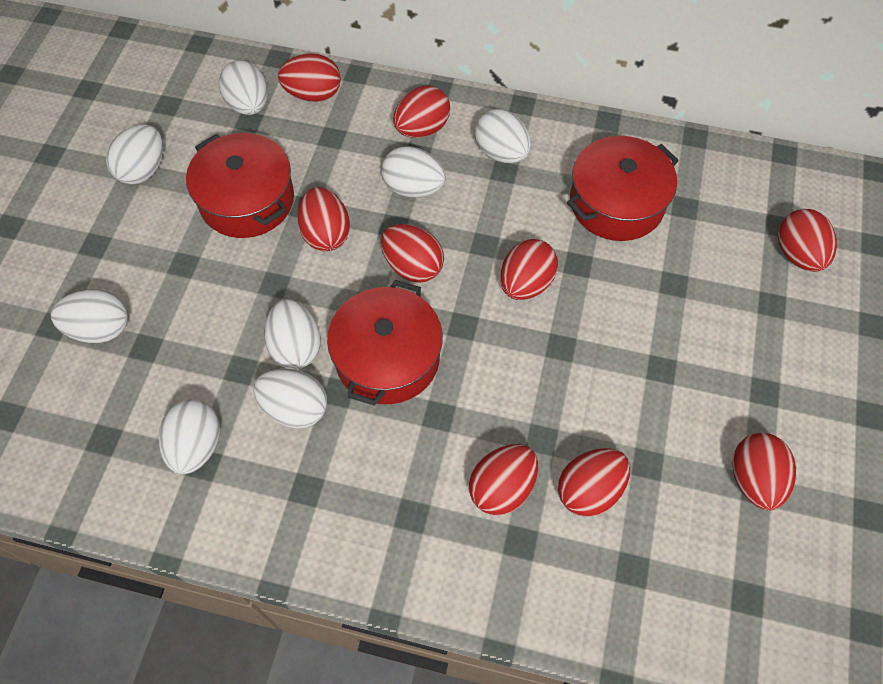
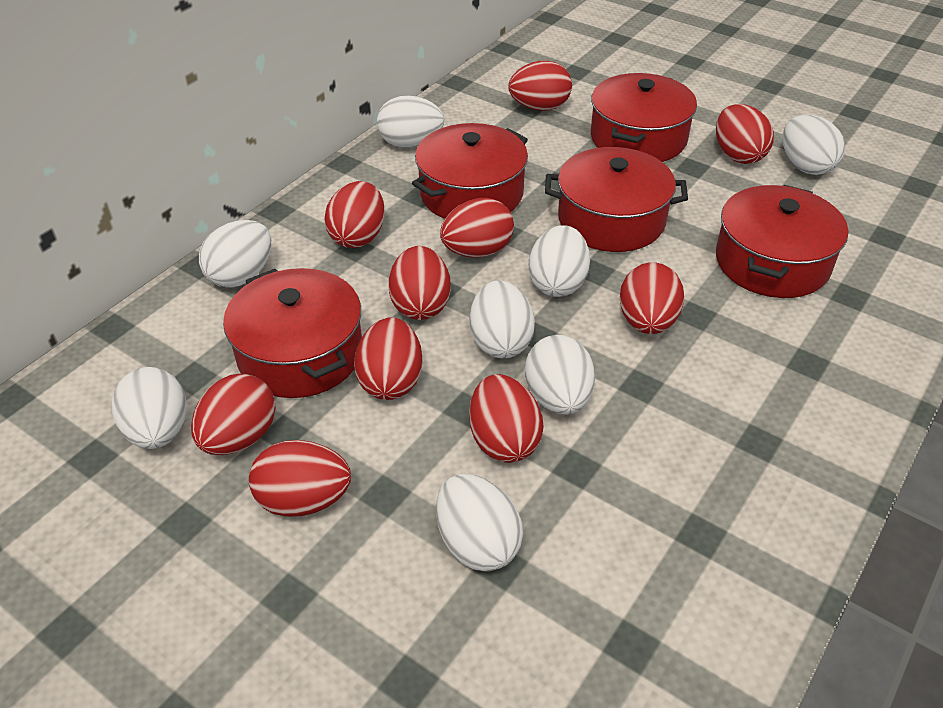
red egg: 9 -> 10
red pot: 3 -> 5

